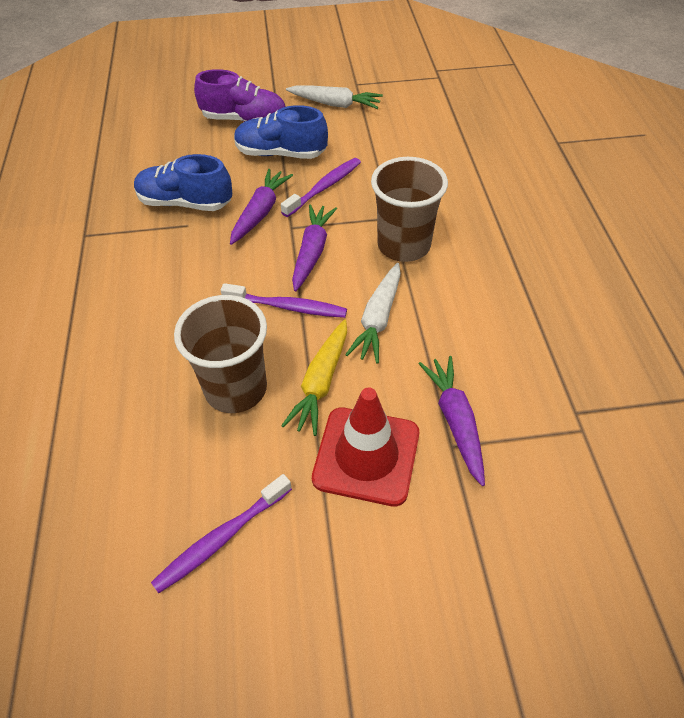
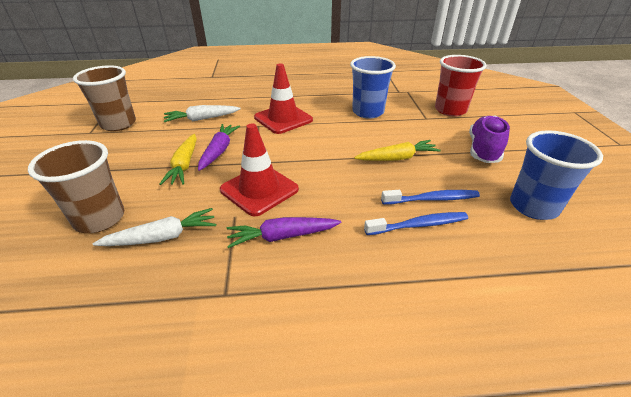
blue cup: 0 -> 2
blue shoe: 2 -> 0
blue toothbrush: 0 -> 2
purple carrot: 3 -> 2
purple toothbrush: 3 -> 0
red cup: 0 -> 1
red traffic cone: 1 -> 2
yellow carrot: 1 -> 2

